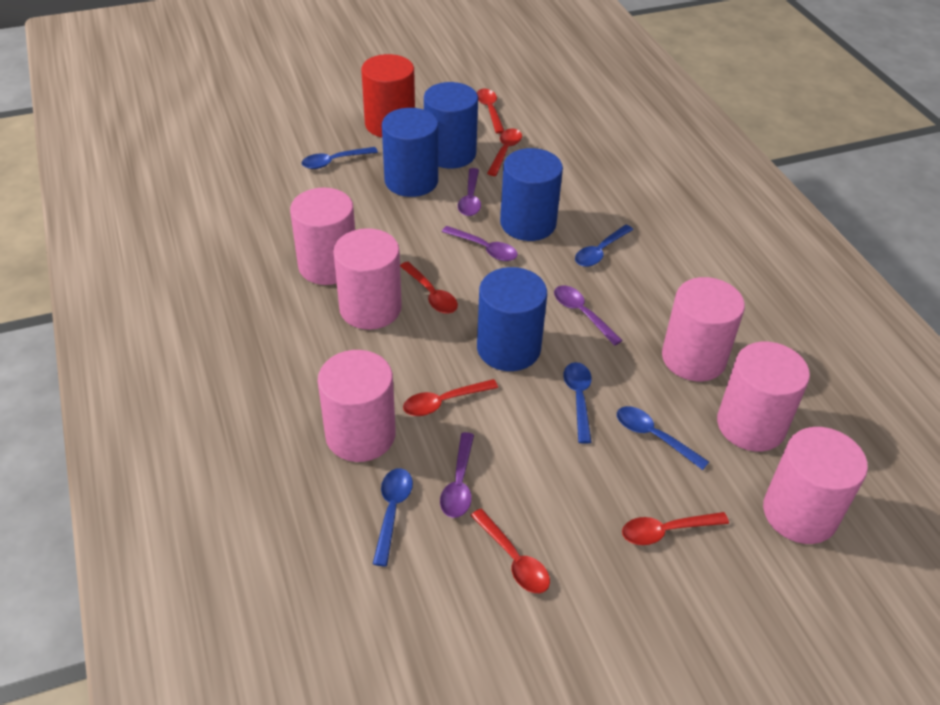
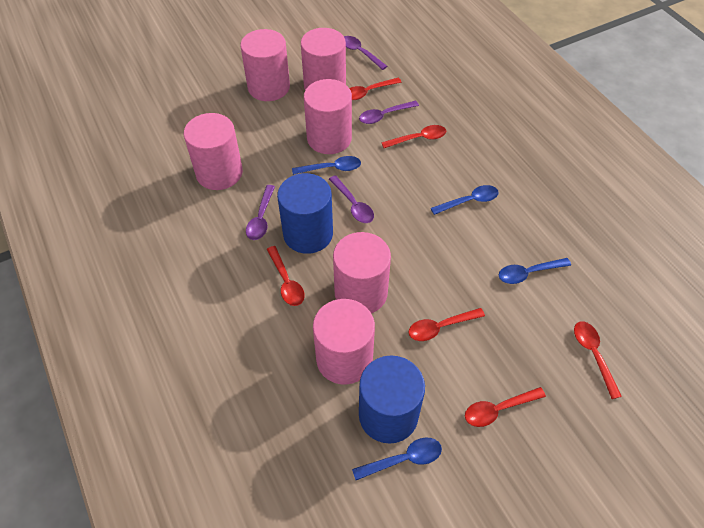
blue cylinder: 4 -> 2
blue spoon: 5 -> 4
red cylinder: 1 -> 0

